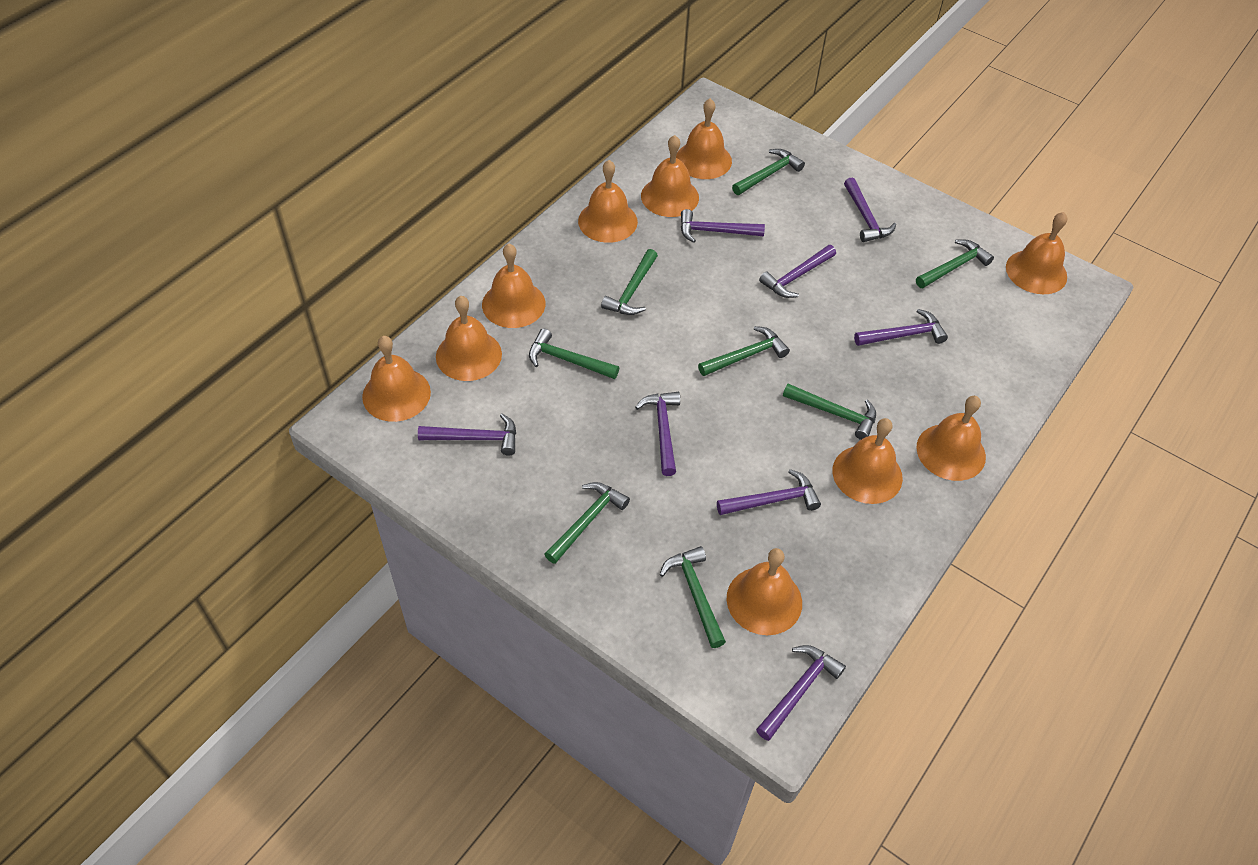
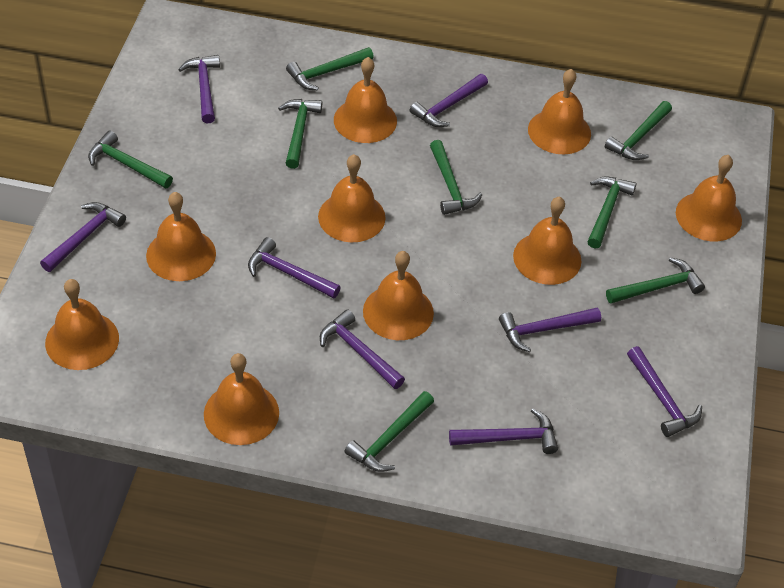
orange bell: 10 -> 9

